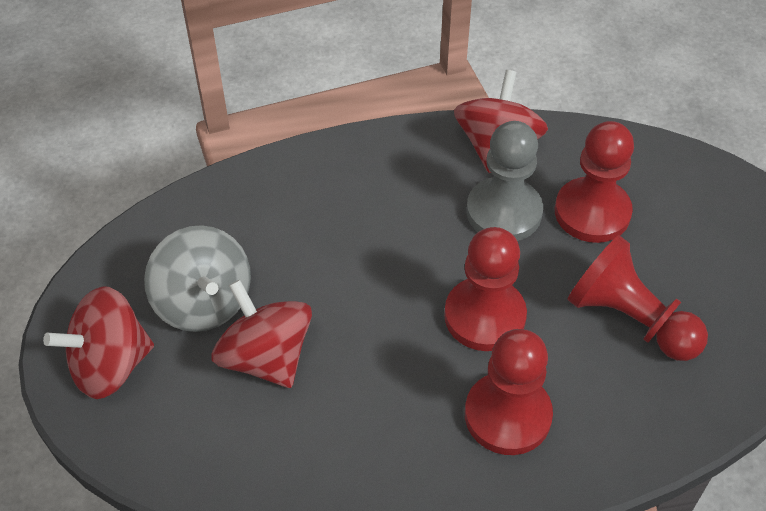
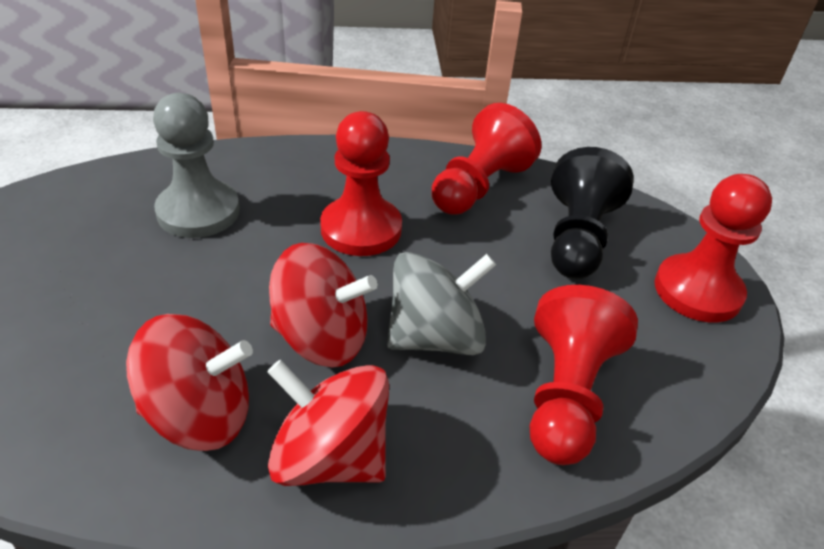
black pawn: 0 -> 1

